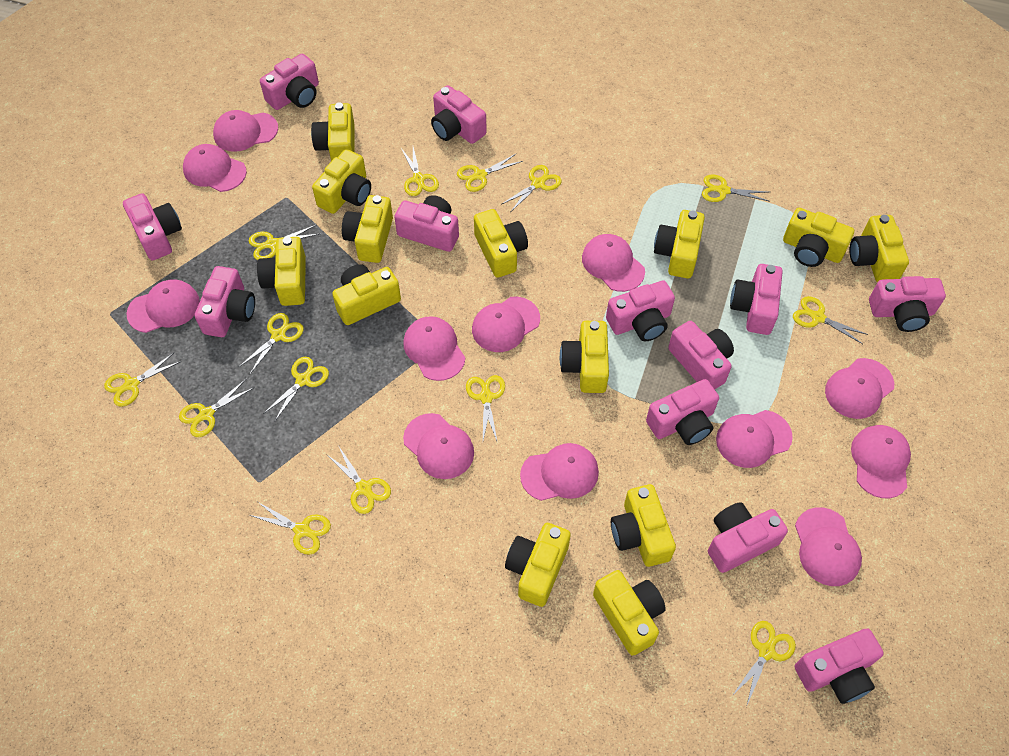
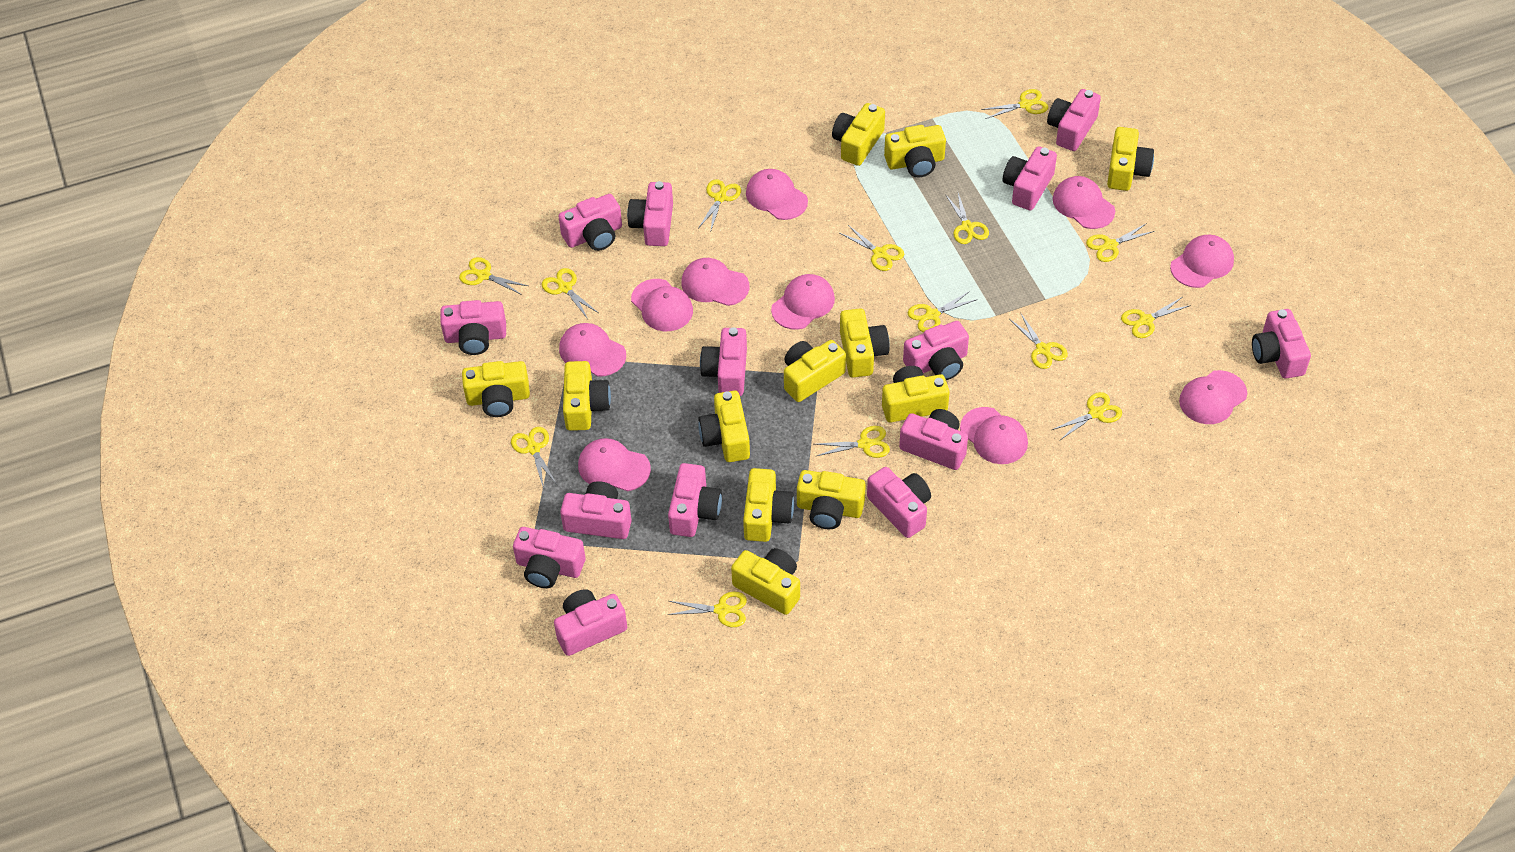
pink camera: 12 -> 14
pink cap: 12 -> 10
yellow camera: 13 -> 12

